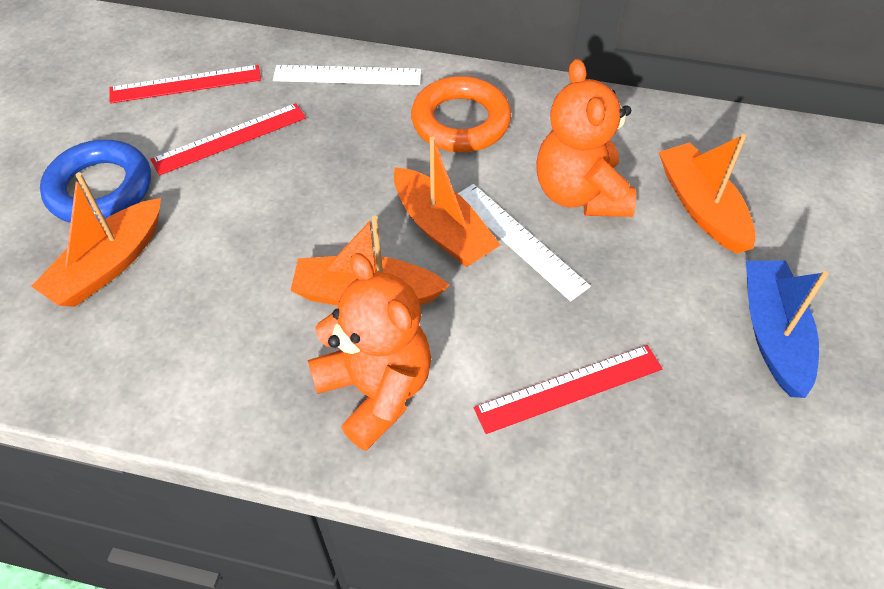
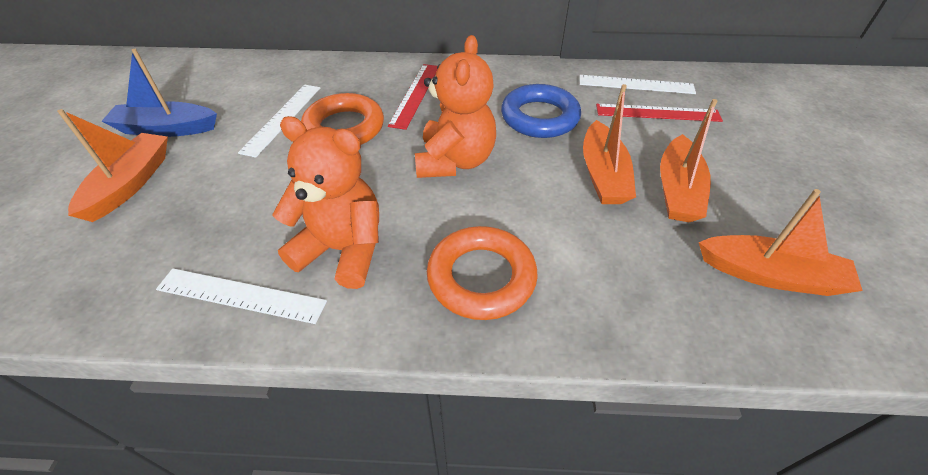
orange ring: 1 -> 2
red ruler: 3 -> 2
white ruler: 2 -> 3

